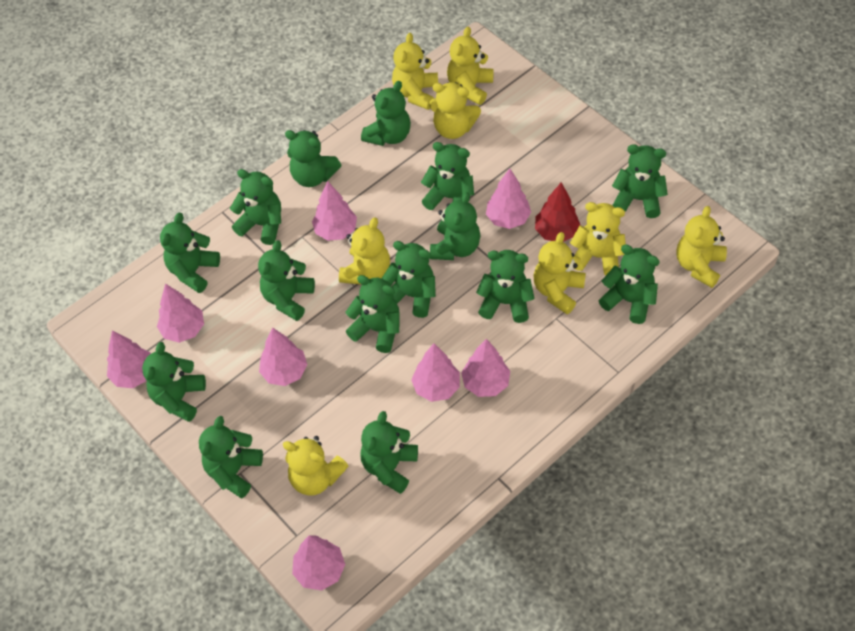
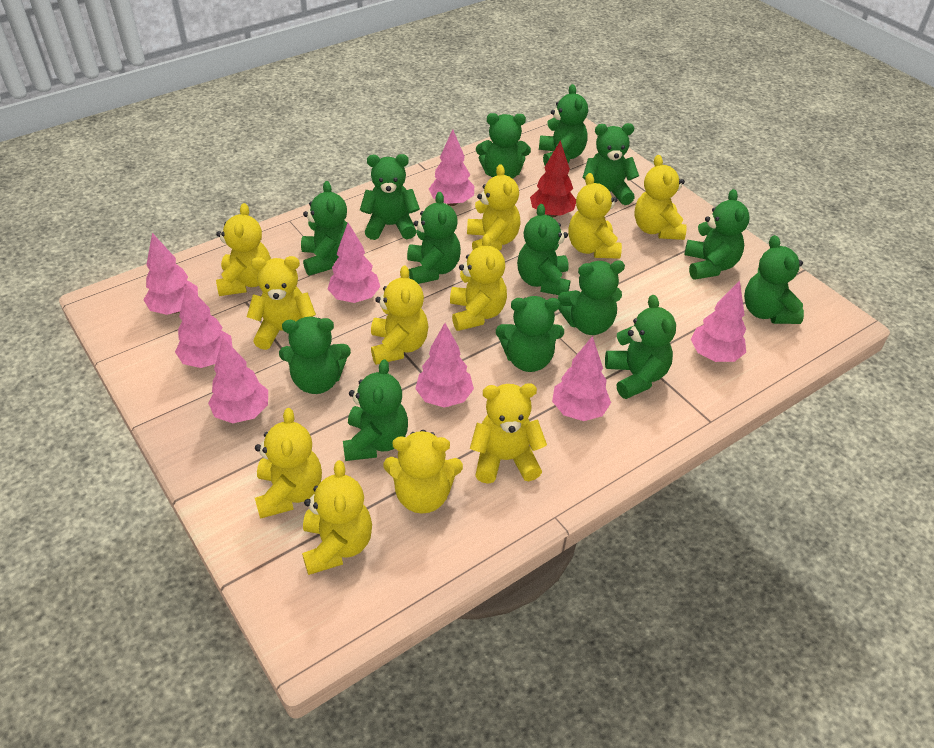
green teddy bear: 15 -> 14
yellow teddy bear: 8 -> 11

